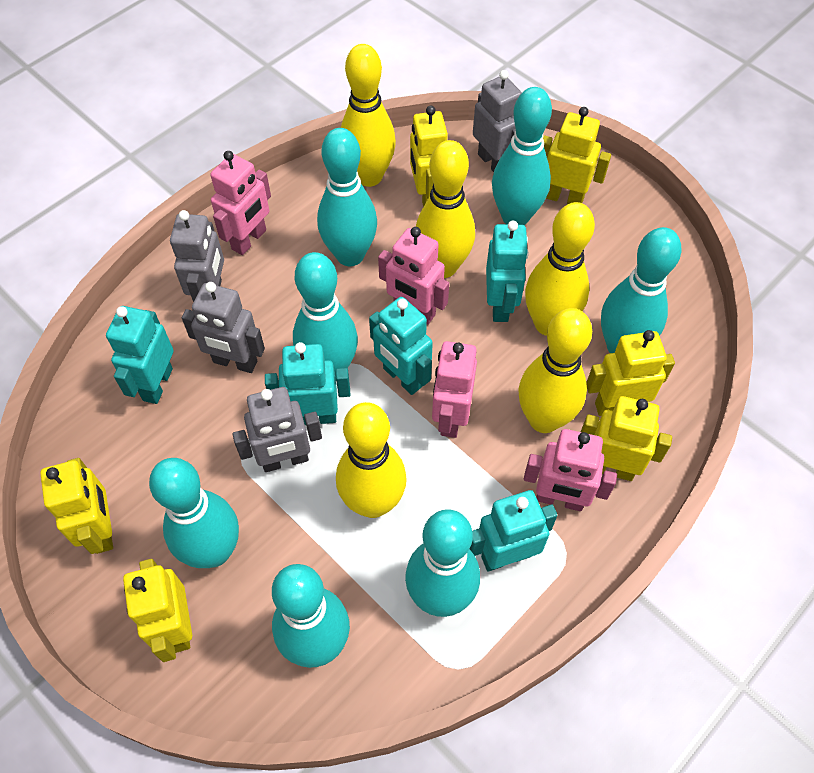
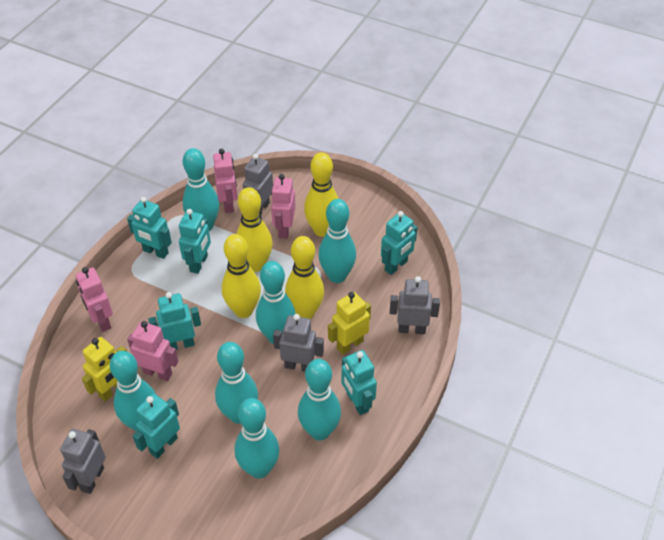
turquoise robot: 5 -> 6
yellow bowling pin: 5 -> 4
yellow robot: 6 -> 2

